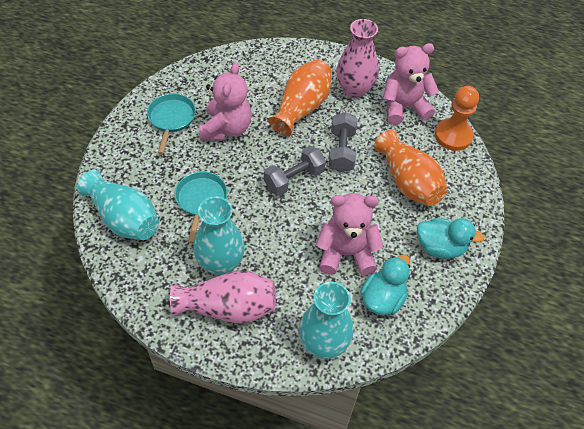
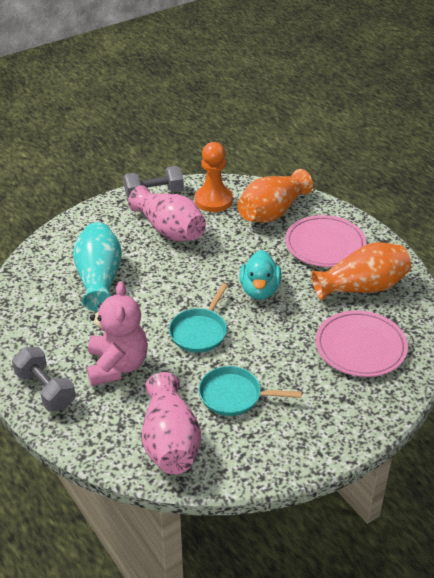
pink plate: 0 -> 2
pink teddy bear: 3 -> 1
turquoise duck: 2 -> 1
turquoise vase: 3 -> 1

